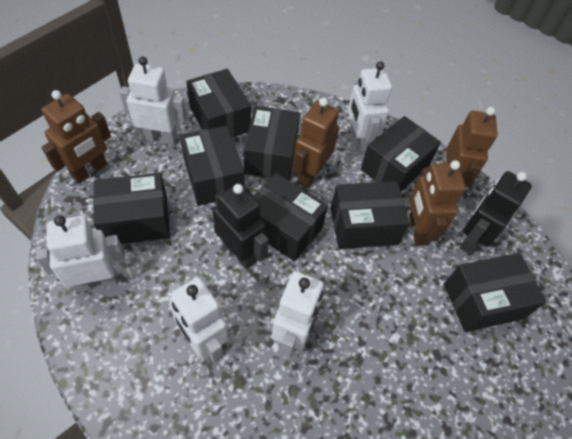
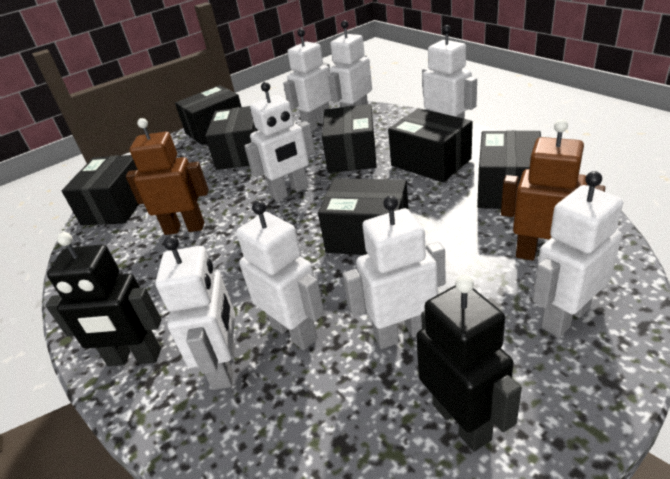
black box: 8 -> 7
brown robot: 4 -> 2
white robot: 5 -> 8

